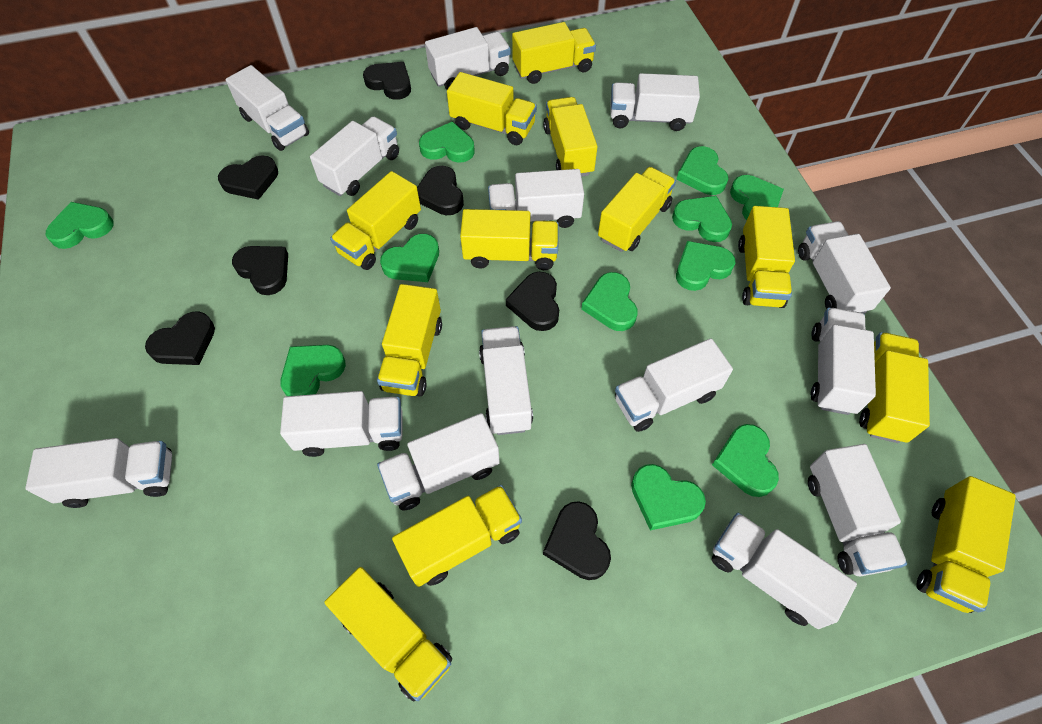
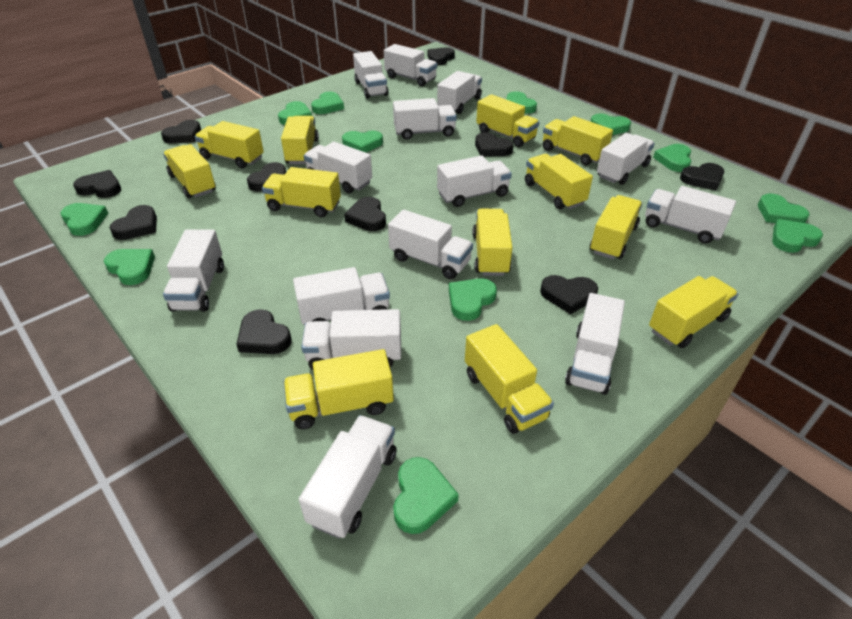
black heart: 7 -> 10
green heart: 11 -> 12

